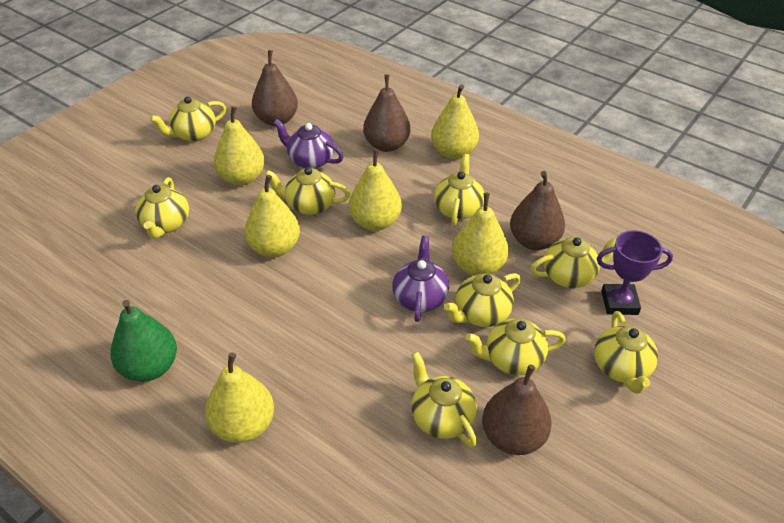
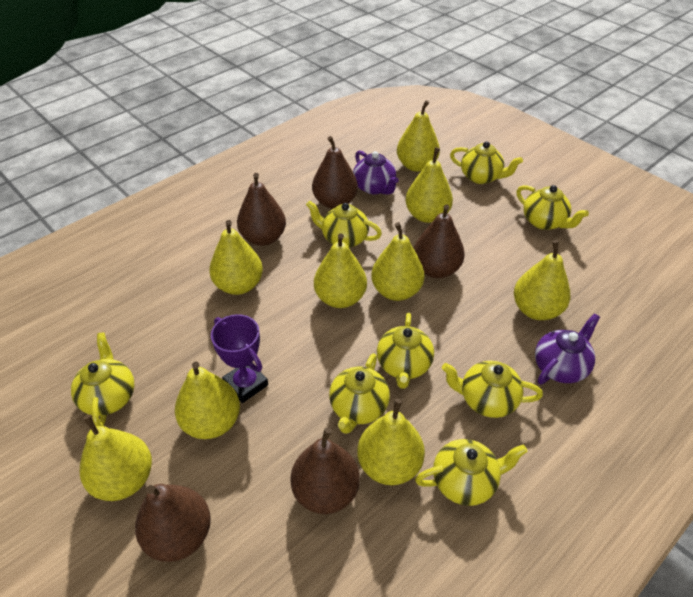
brown pear: 4 -> 5
green pear: 1 -> 0
yellow pear: 6 -> 9
yellow teapot: 9 -> 8

